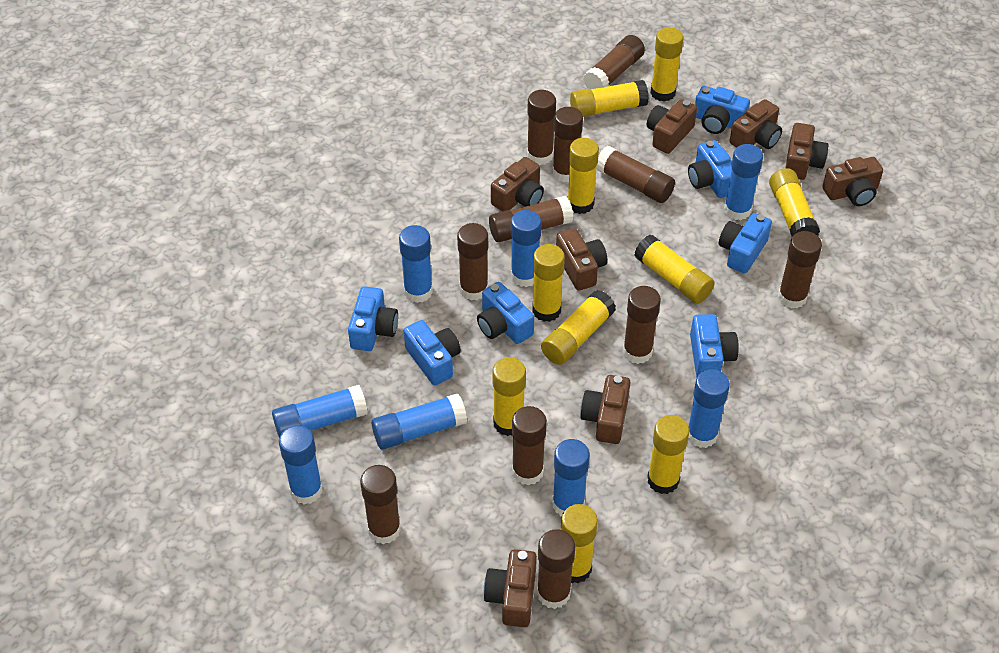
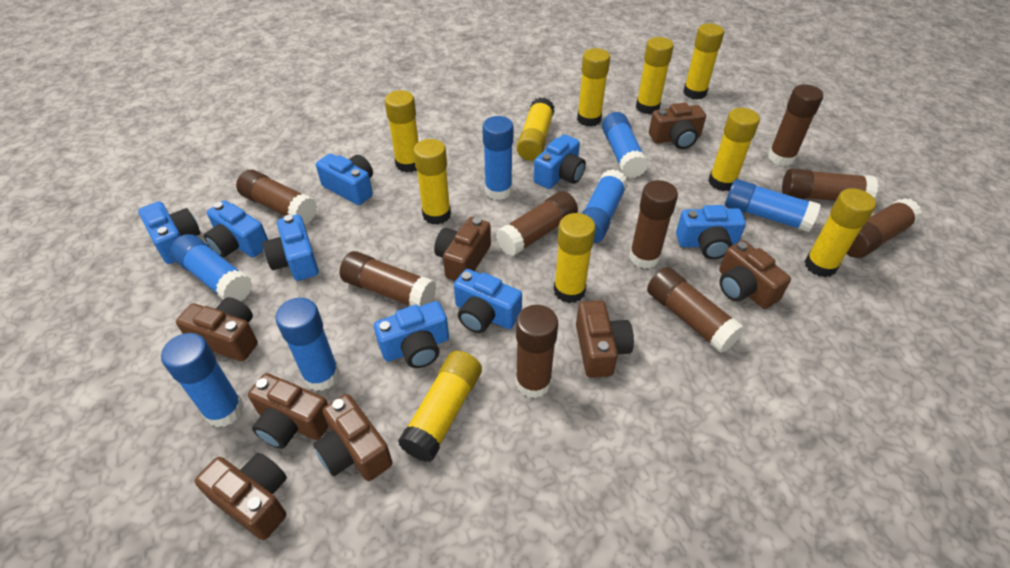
blue camera: 7 -> 8
blue glue stick: 8 -> 7
brown glue stick: 11 -> 9

